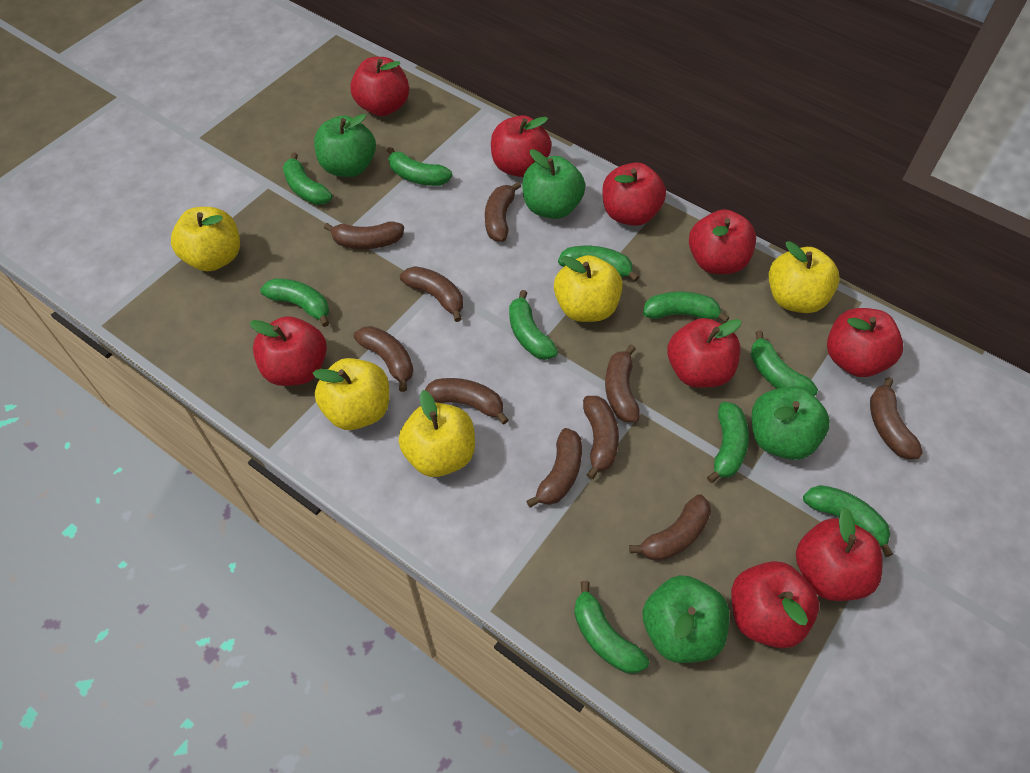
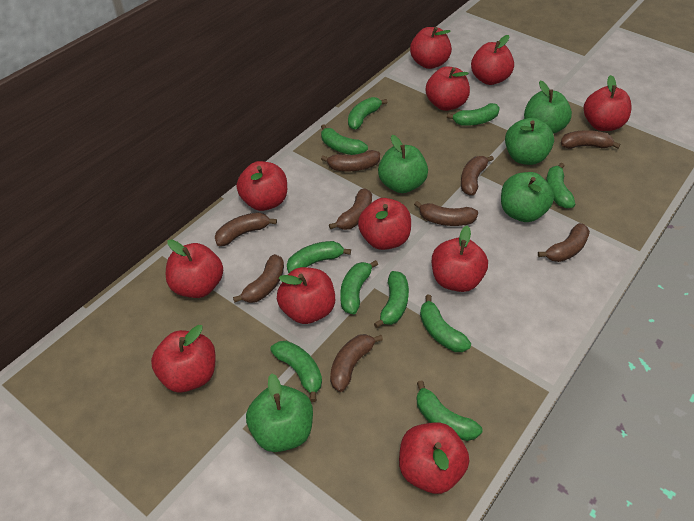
brown banana: 10 -> 9
green apple: 4 -> 5
red apple: 9 -> 11
yellow apple: 5 -> 0

